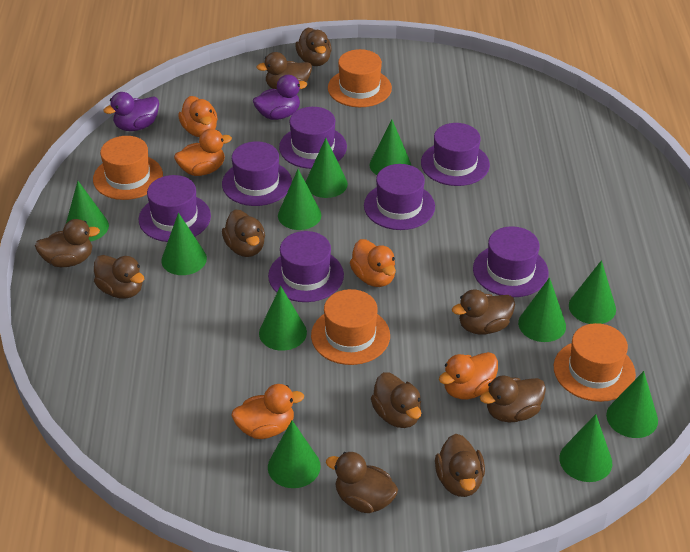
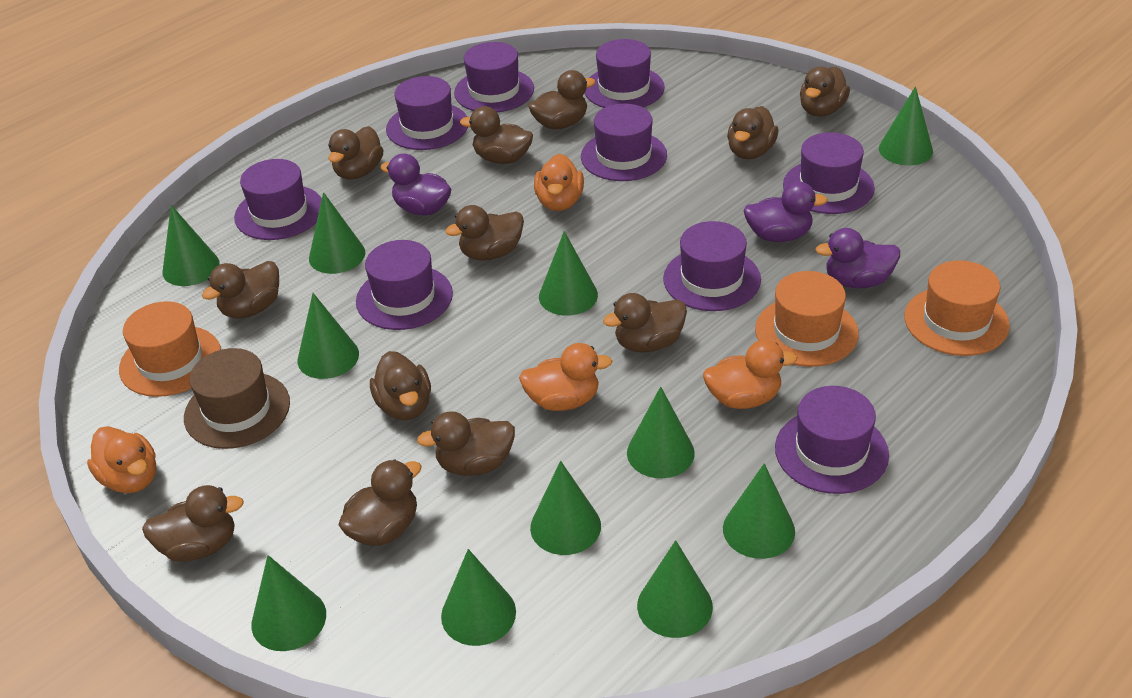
brown duck: 10 -> 12
brown hat: 0 -> 1
orange duck: 5 -> 4
orange hat: 4 -> 3
purple duck: 2 -> 3
purple hat: 7 -> 9

